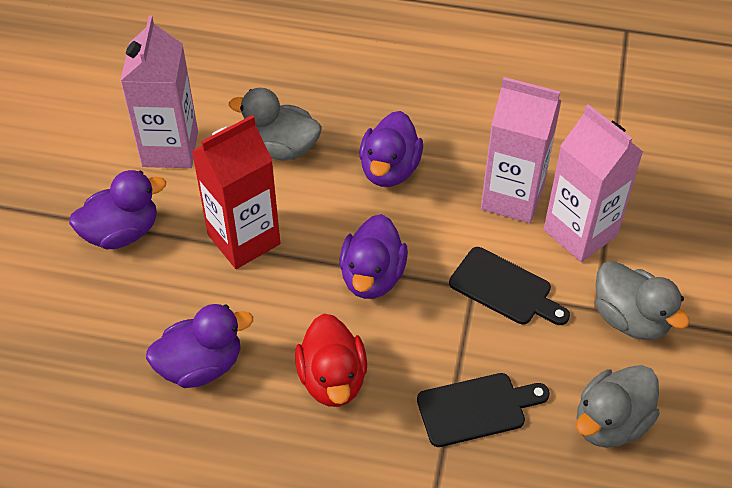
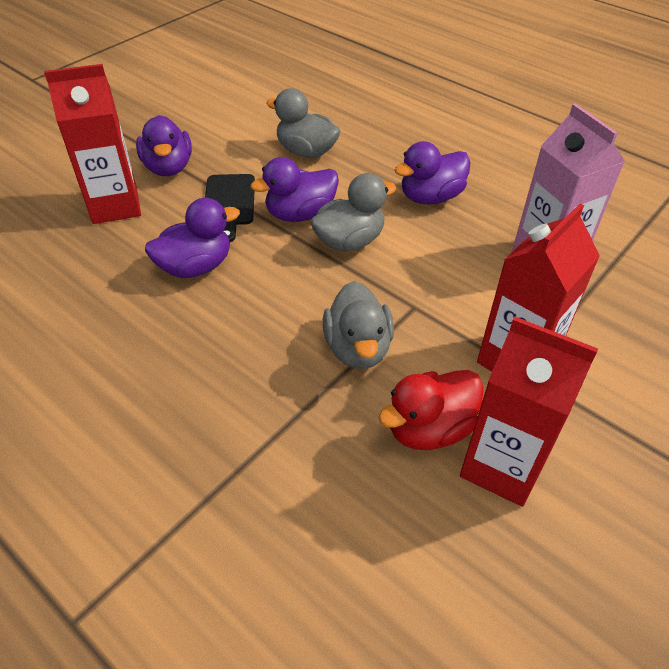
black cutting board: 2 -> 1
pink carton: 3 -> 1
red carton: 1 -> 3

